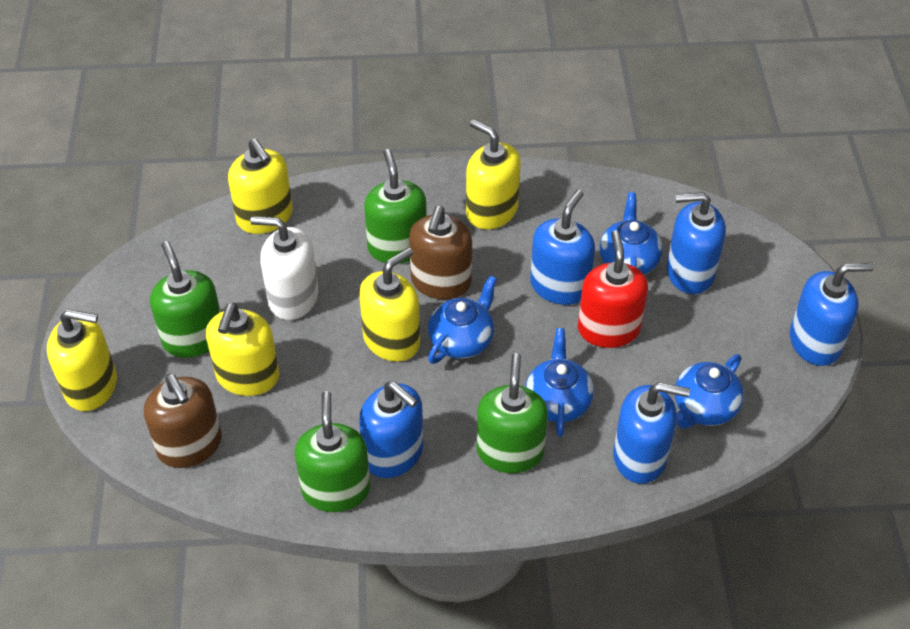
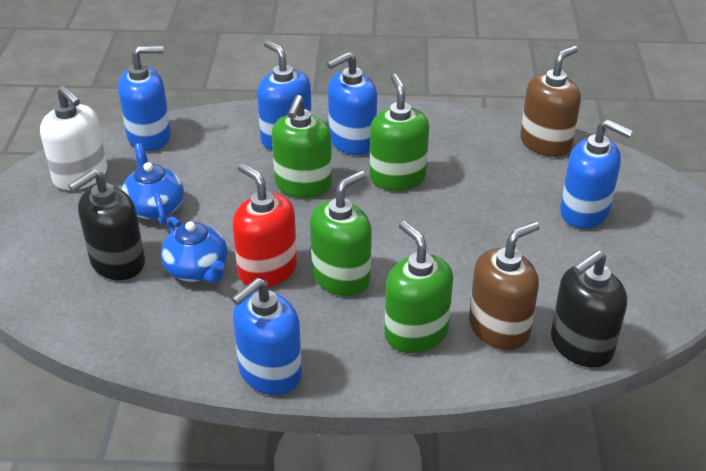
black soap dispenser: 0 -> 2
blue teapot: 4 -> 2
yellow soap dispenser: 5 -> 0

